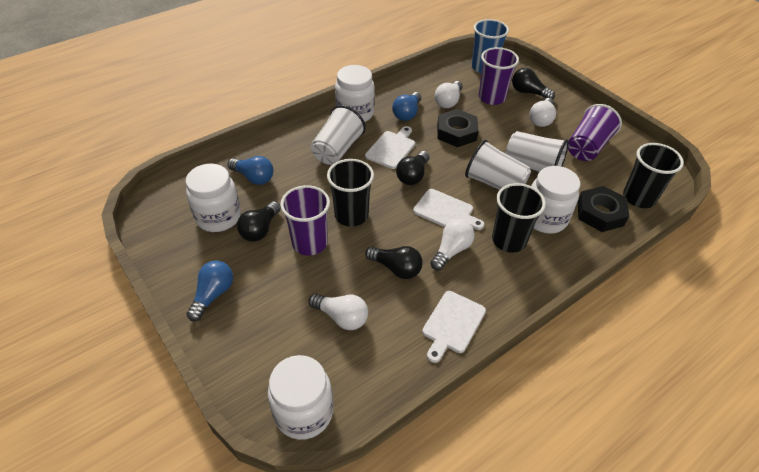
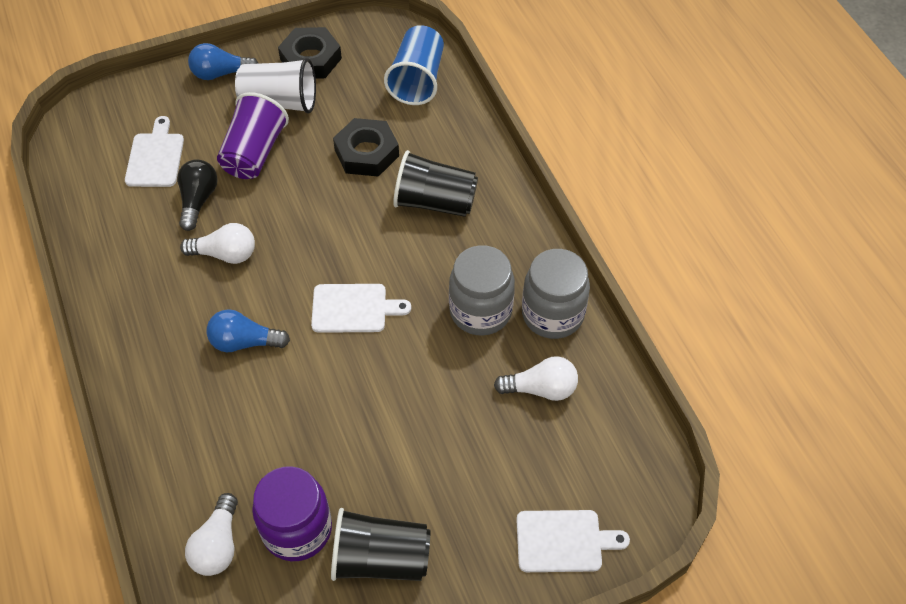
black cup: 3 -> 2
black light bulb: 4 -> 1
blue light bulb: 3 -> 2
grey jar: 0 -> 2
purple cup: 3 -> 1
purple jar: 0 -> 1
white cup: 3 -> 1
white jar: 4 -> 0
white light bulb: 4 -> 3

